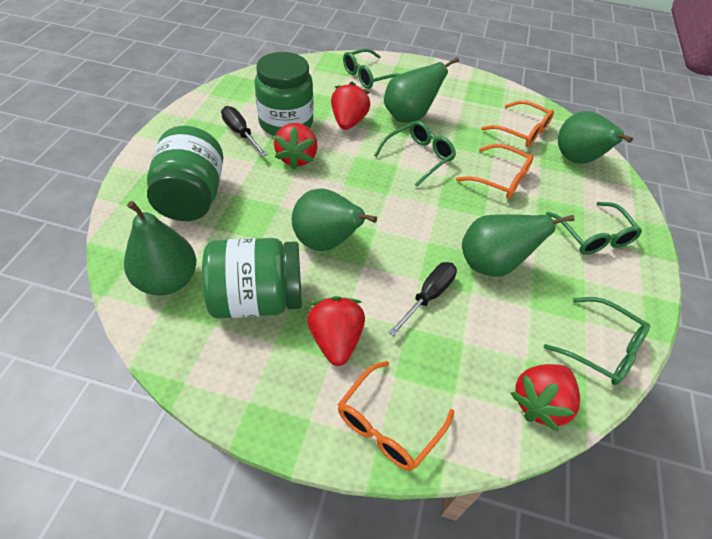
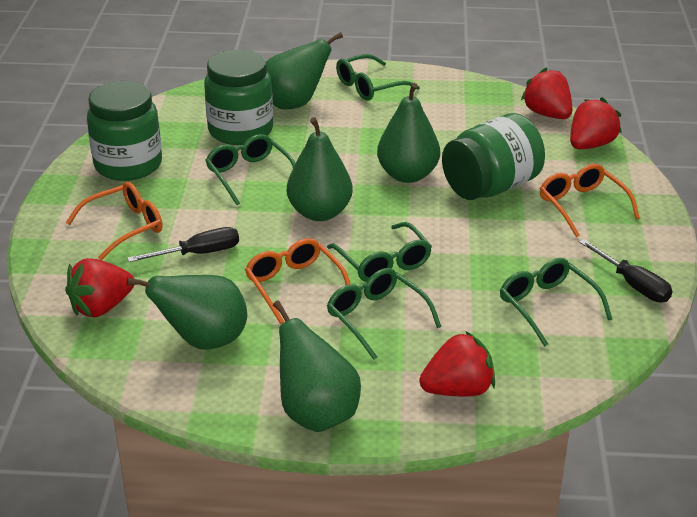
green glasses: 4 -> 5

